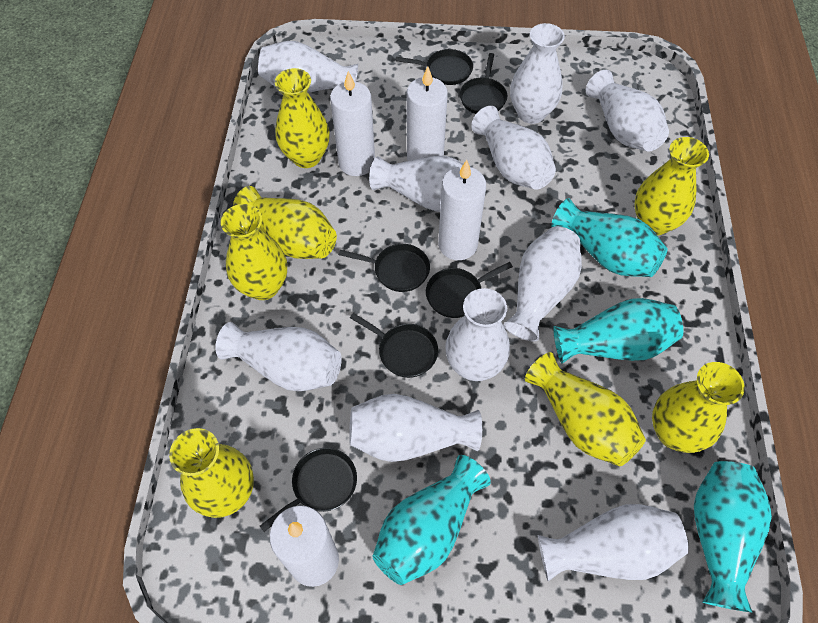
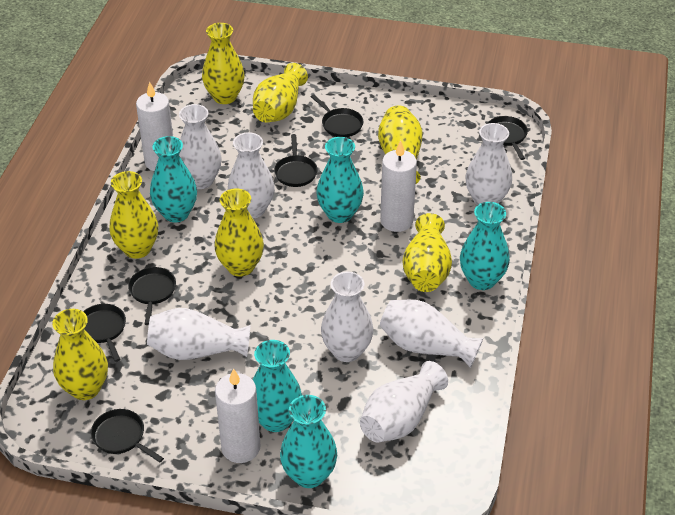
turquoise vase: 4 -> 5
white candle: 4 -> 3
white vase: 10 -> 7

